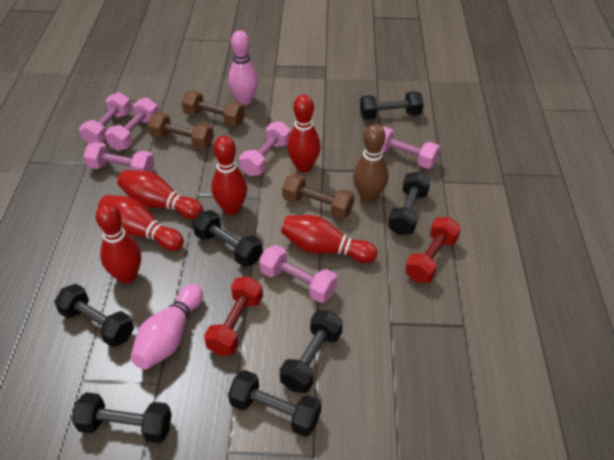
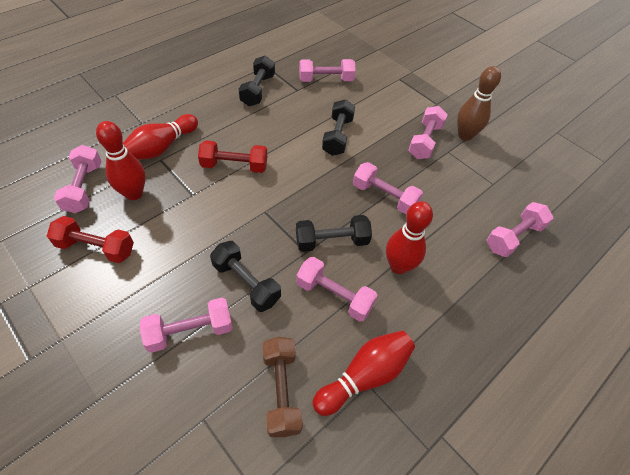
black dumbbell: 7 -> 4
brown dumbbell: 3 -> 1
pink bowling pin: 2 -> 0
pink dumbbell: 6 -> 7
red bowling pin: 6 -> 4

